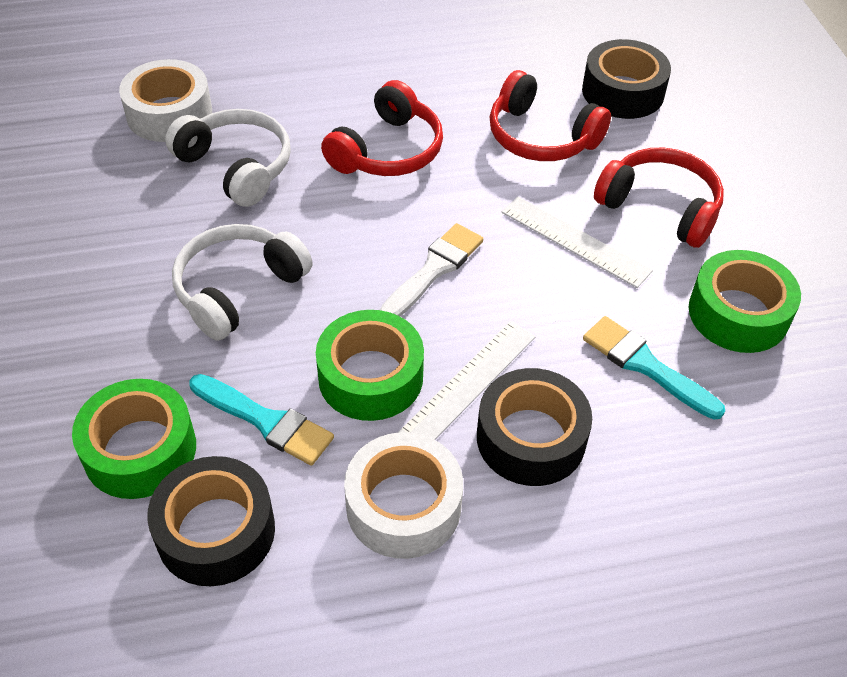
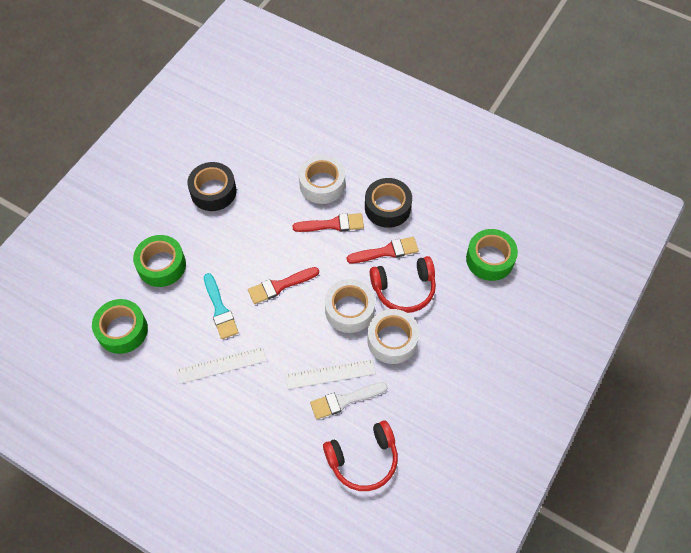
black tape: 3 -> 2
red brush: 0 -> 3
red headphones: 3 -> 2
turquoise brush: 2 -> 1
white headphones: 2 -> 0
white tape: 2 -> 3

